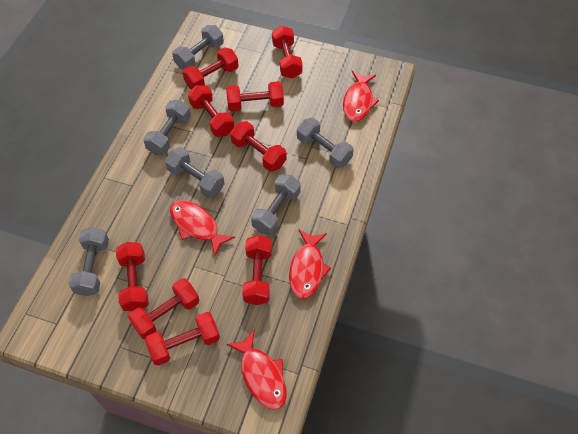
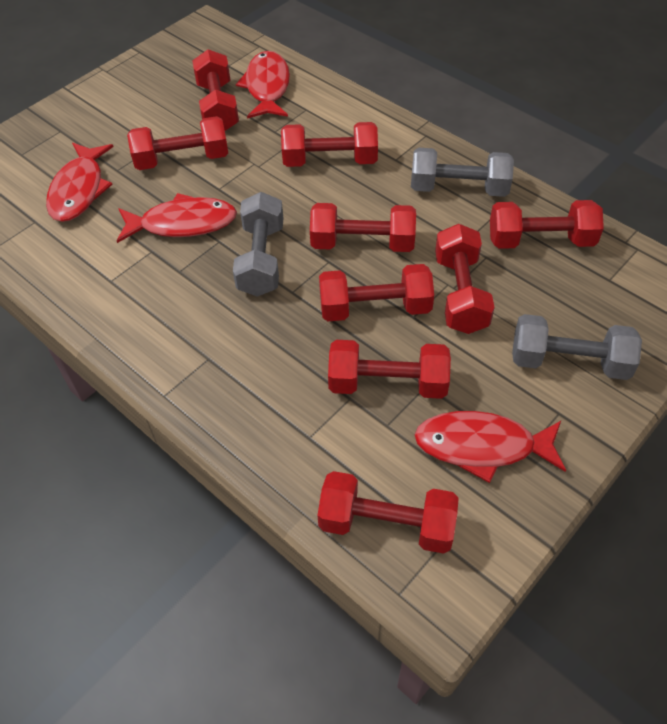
grey dumbbell: 6 -> 3

